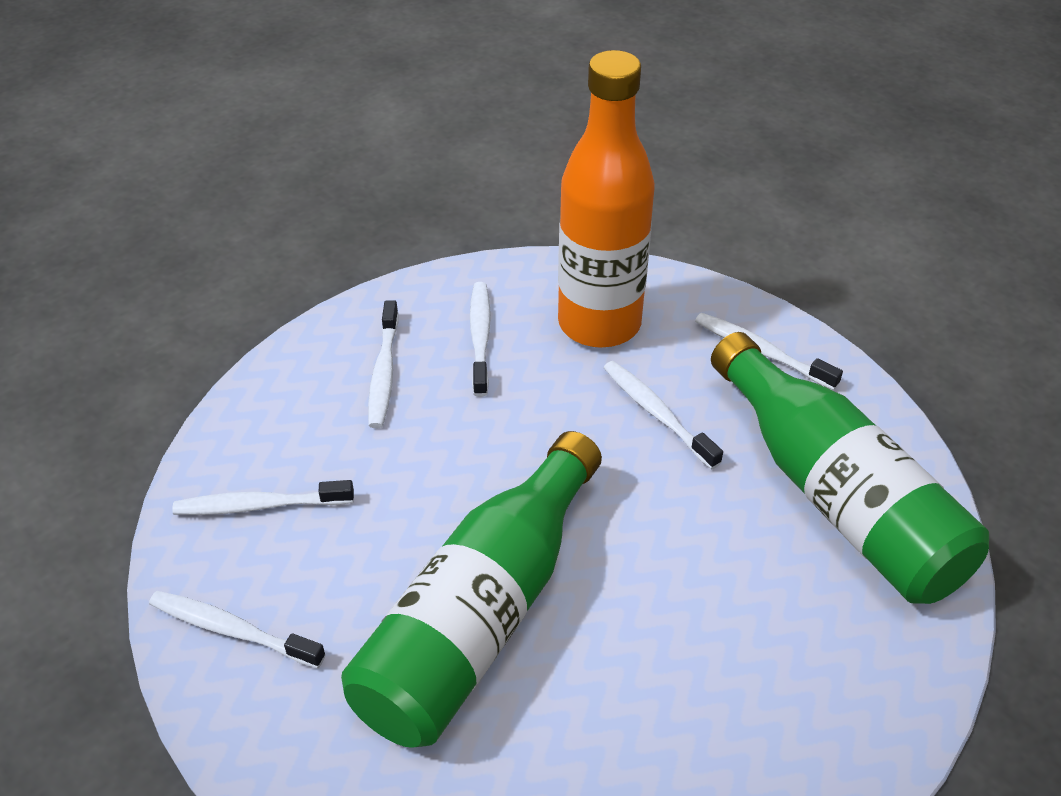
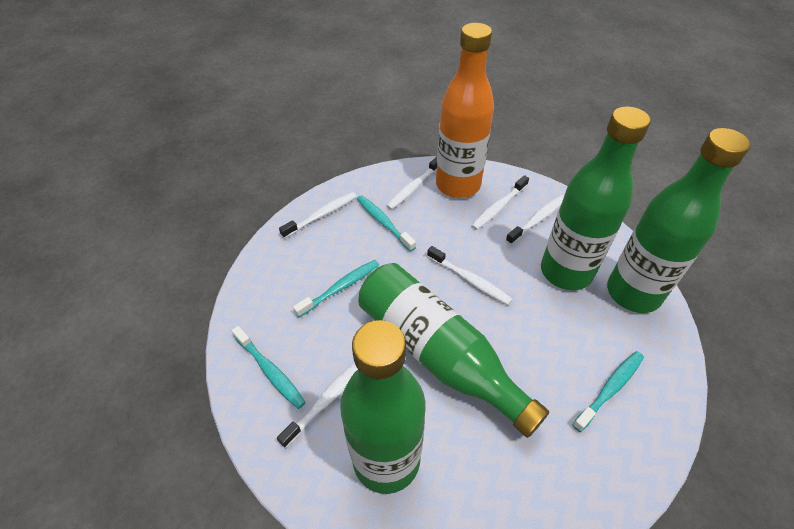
green bottle: 2 -> 4
turquoise toothbrush: 0 -> 4

